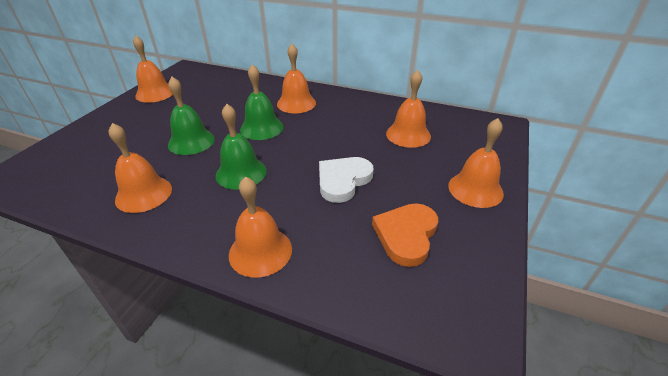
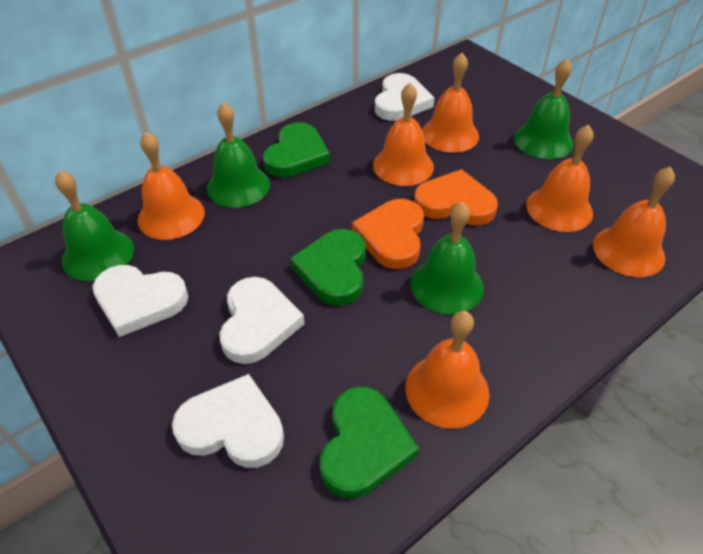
green bell: 3 -> 4
green heart: 0 -> 3
orange heart: 1 -> 2
white heart: 1 -> 4

